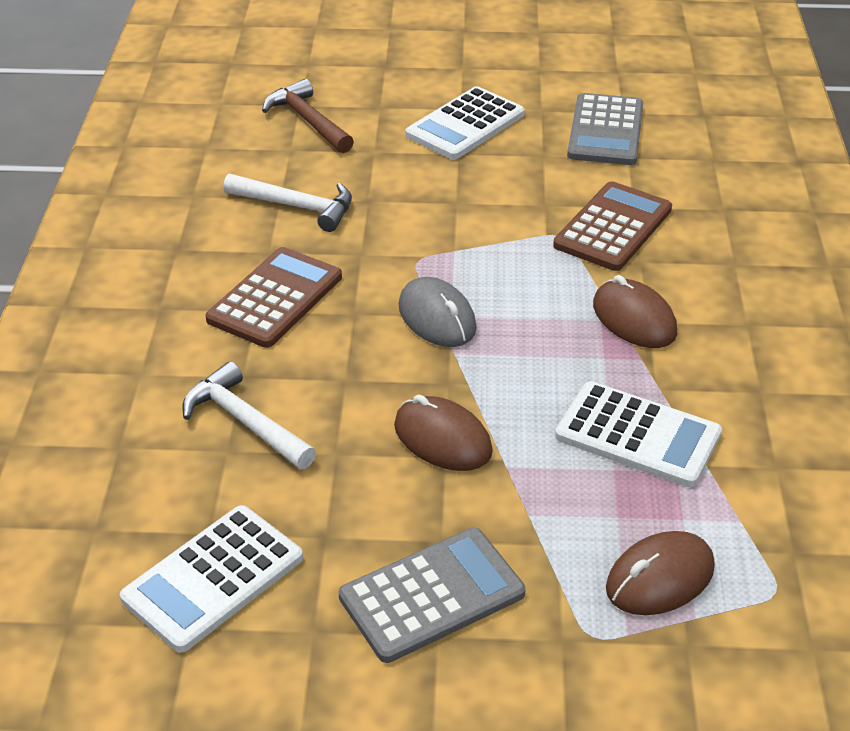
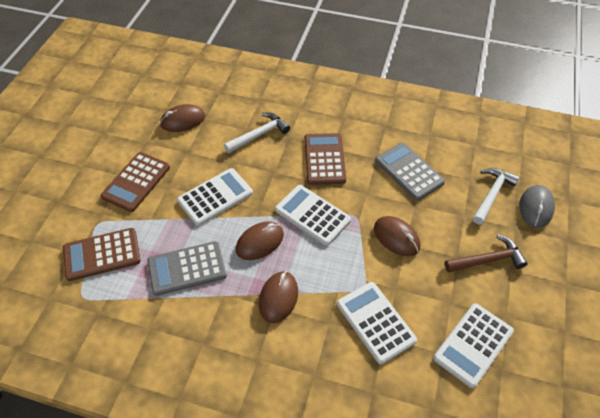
brown calculator: 2 -> 3
brown mouse: 3 -> 4
white calculator: 3 -> 4

